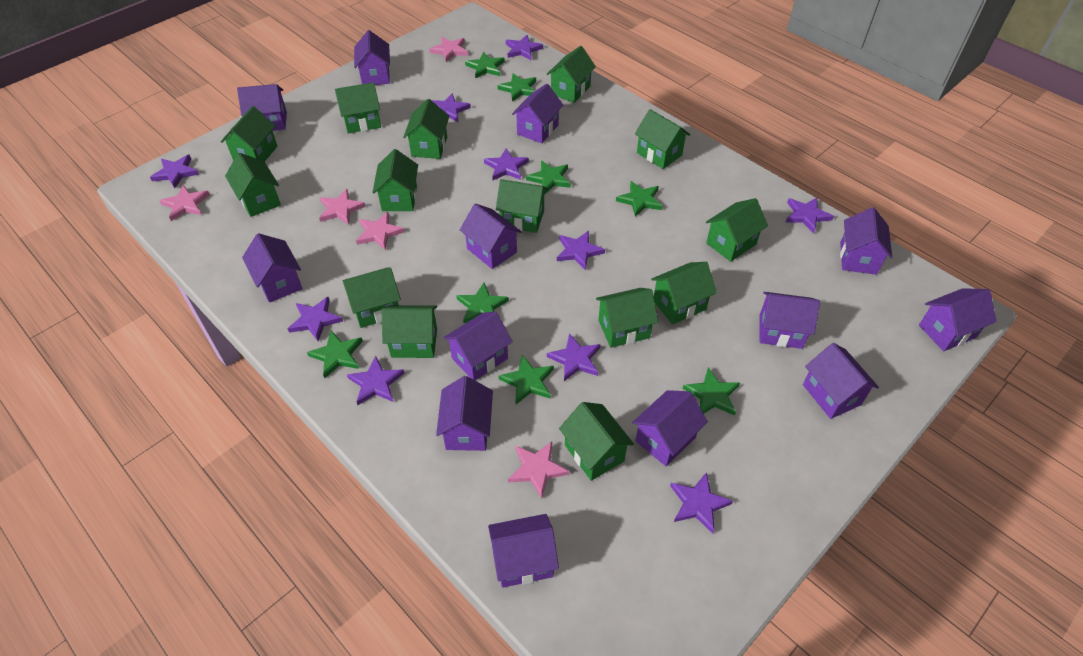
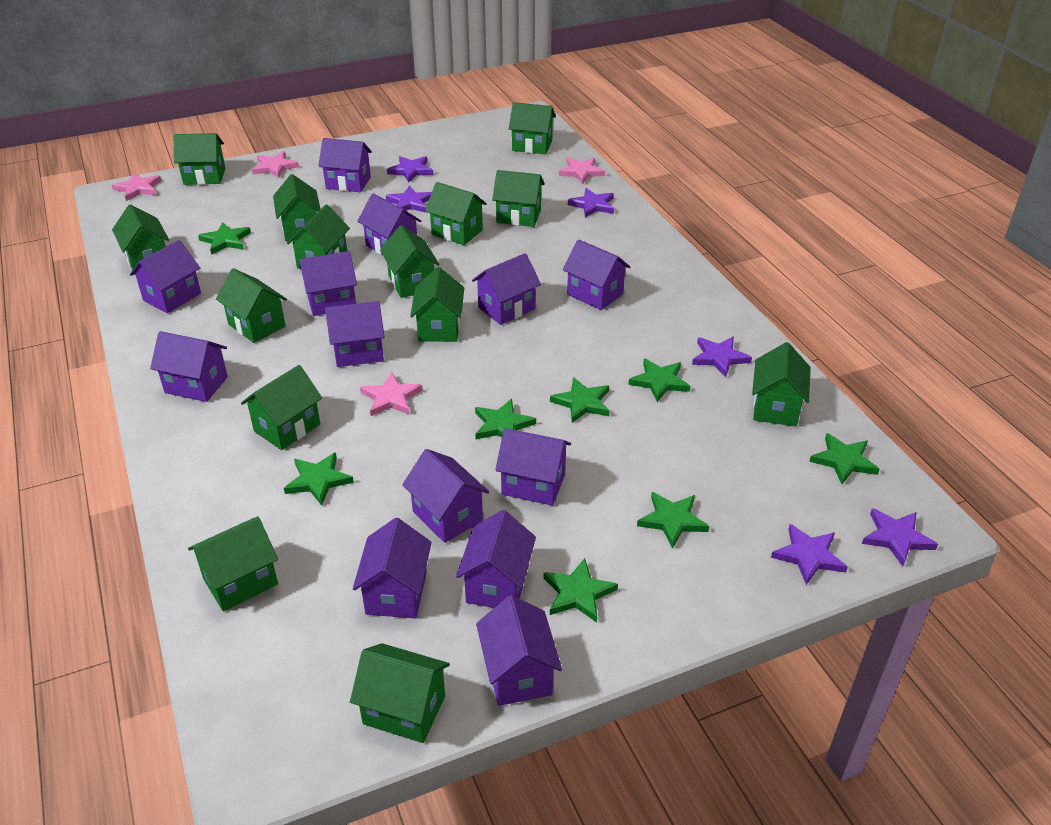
pink star: 5 -> 4
purple star: 10 -> 6

